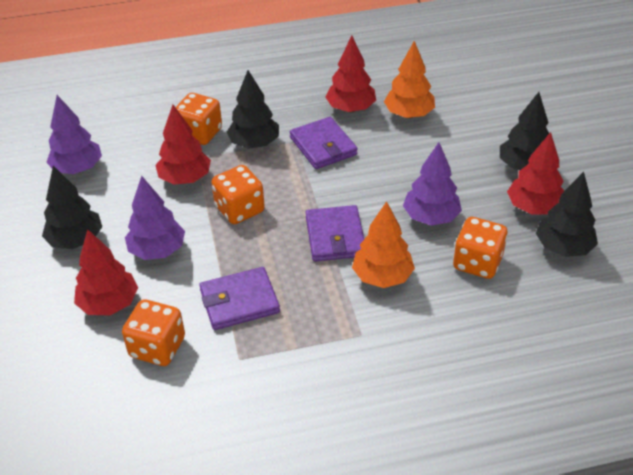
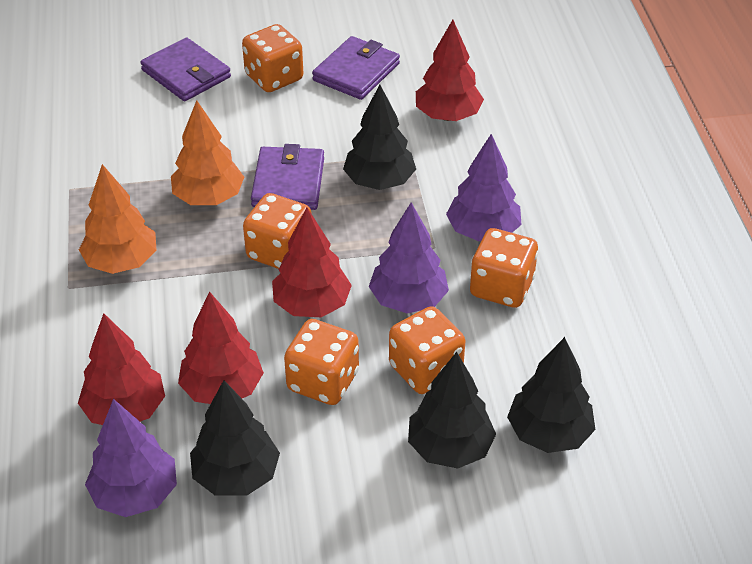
orange dice: 4 -> 5

